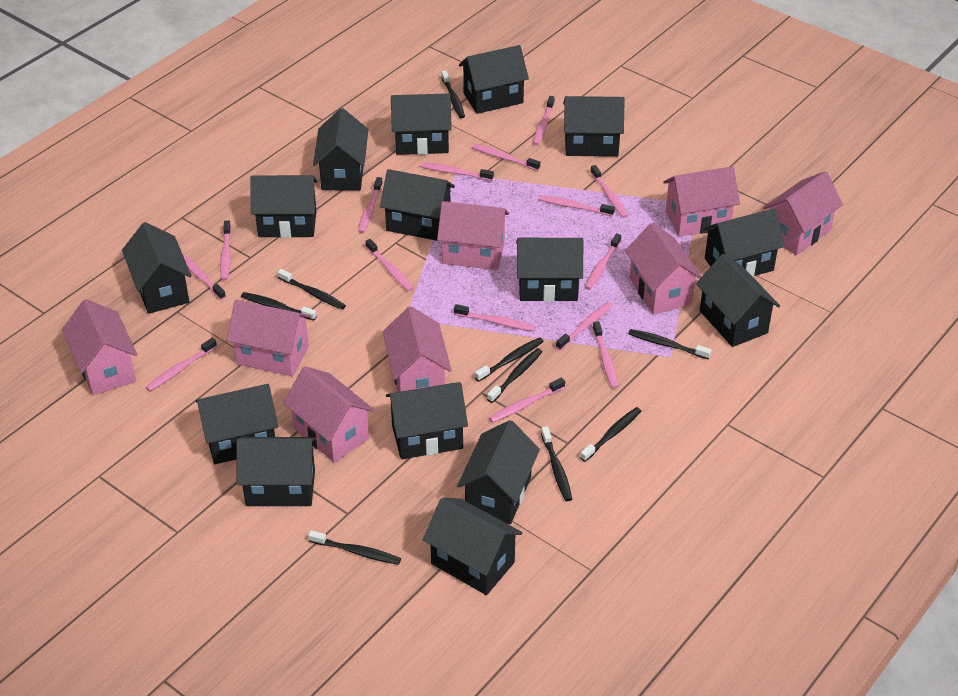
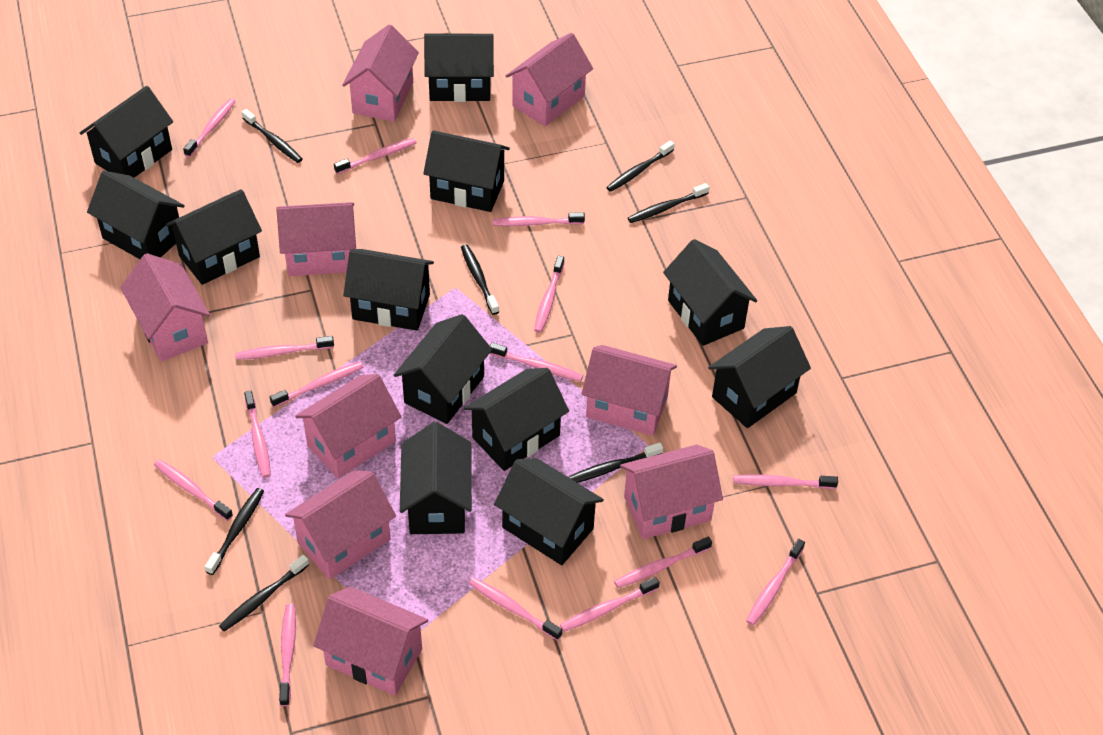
black house: 15 -> 12
black toothbrush: 9 -> 7
pink house: 8 -> 9

